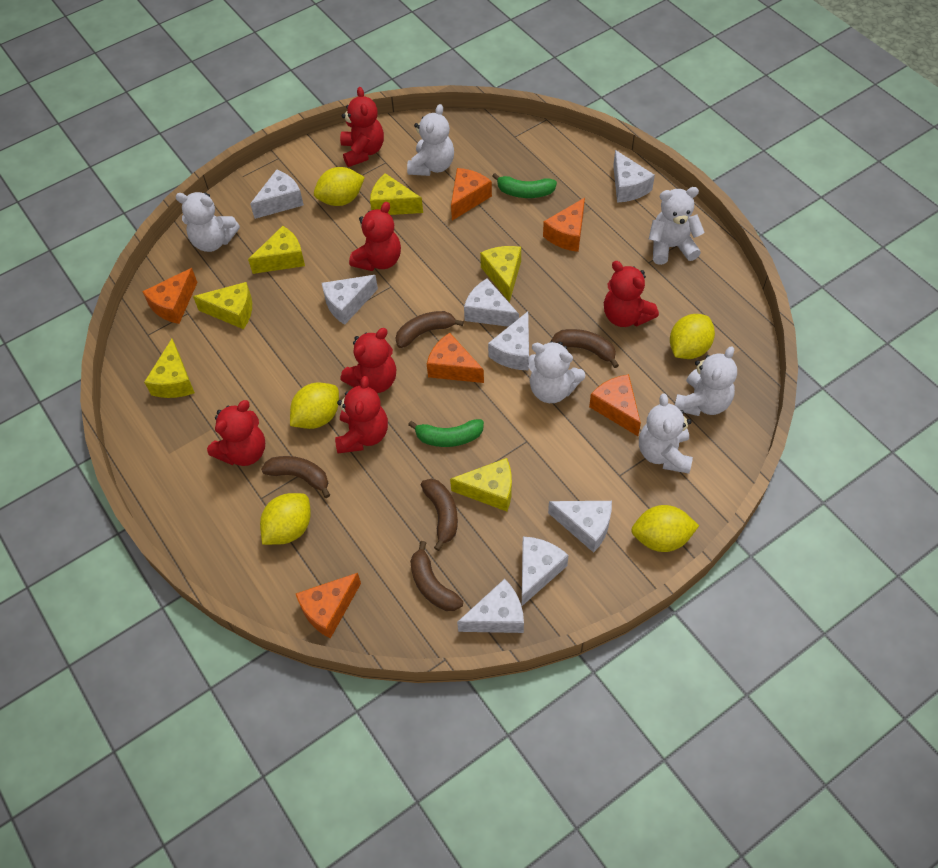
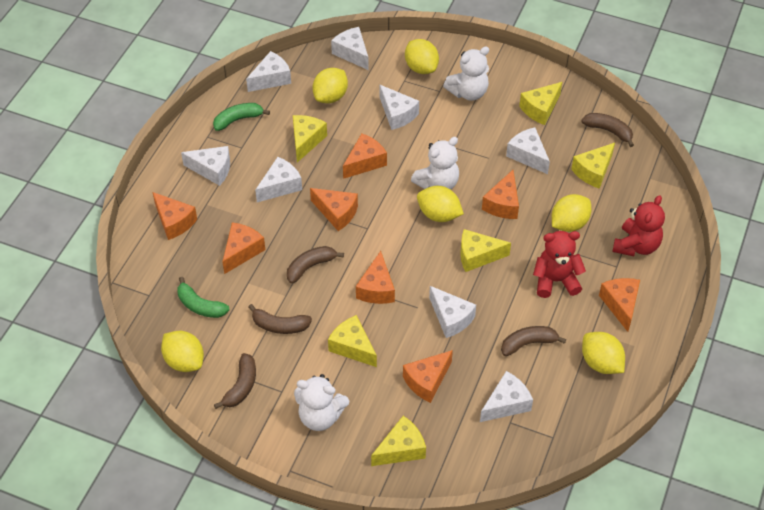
orange cheese: 6 -> 8
red teddy bear: 6 -> 2
white teddy bear: 6 -> 3
yellow lemon: 5 -> 6

